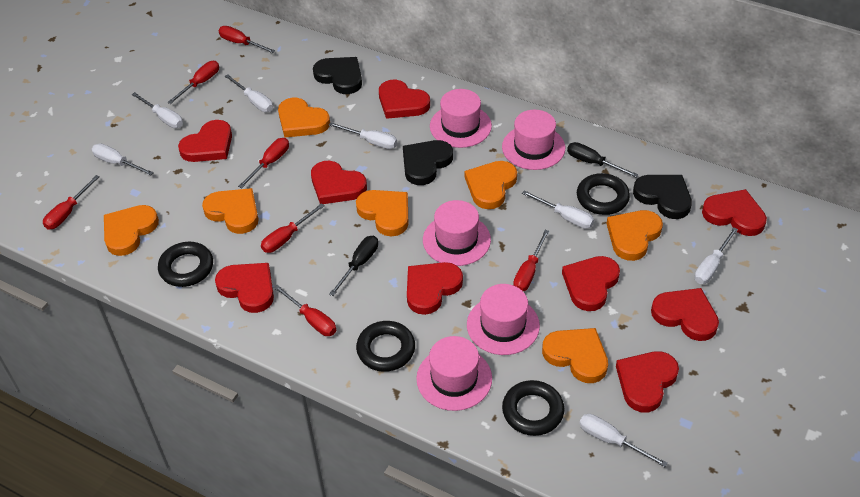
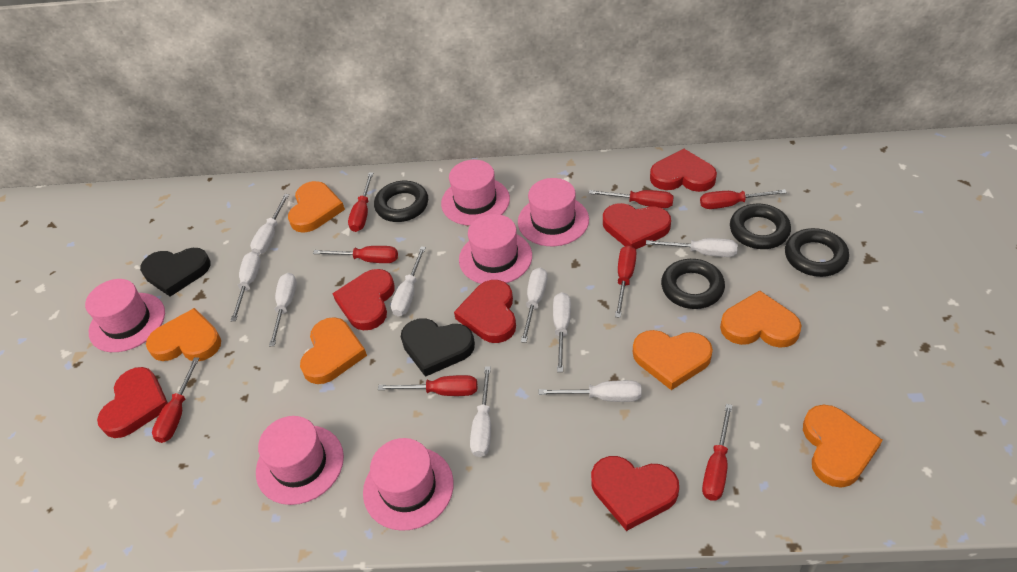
black heart: 3 -> 2
black screwdriver: 2 -> 0
orange heart: 7 -> 6
pink hat: 5 -> 6
red heart: 9 -> 6
red screwdriver: 7 -> 8
white screwdriver: 7 -> 9

